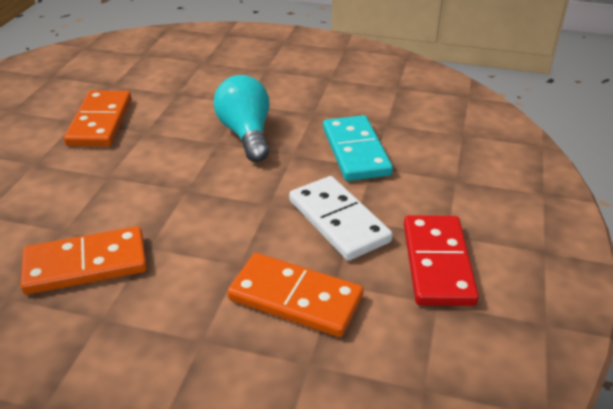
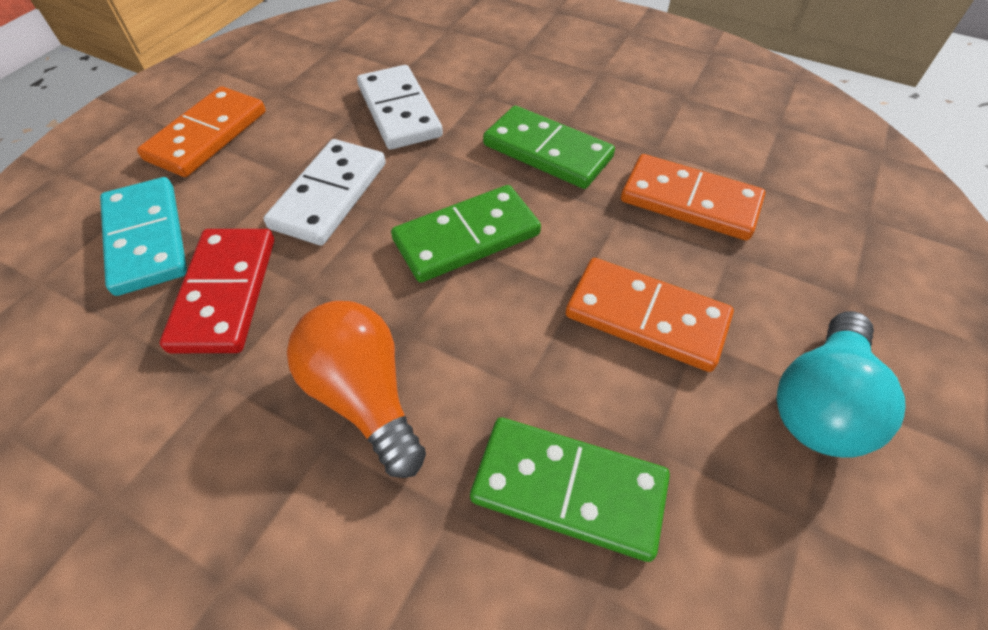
green domino: 0 -> 3
orange light bulb: 0 -> 1
white domino: 1 -> 2

